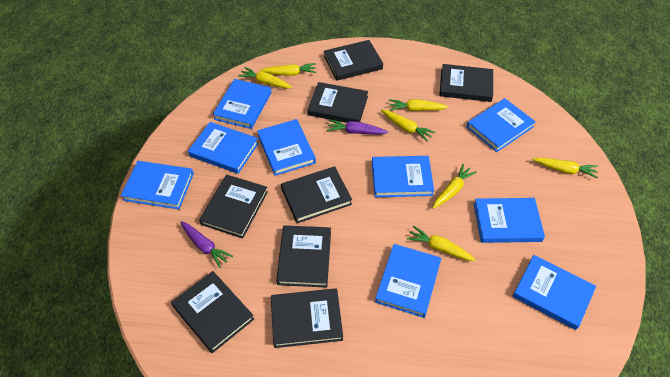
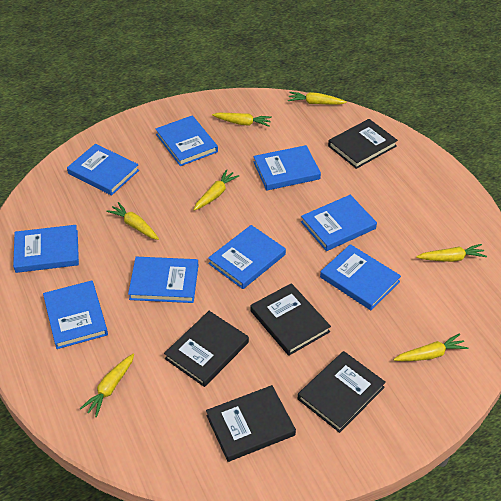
black book: 8 -> 5
purple carrot: 2 -> 0

